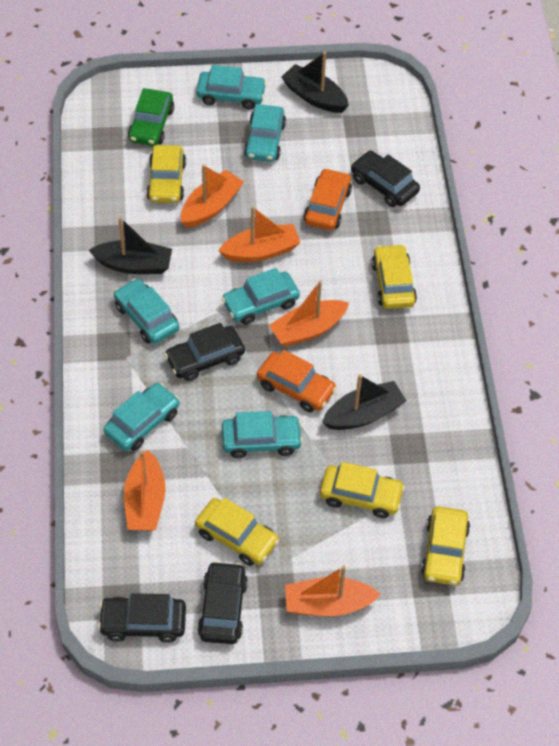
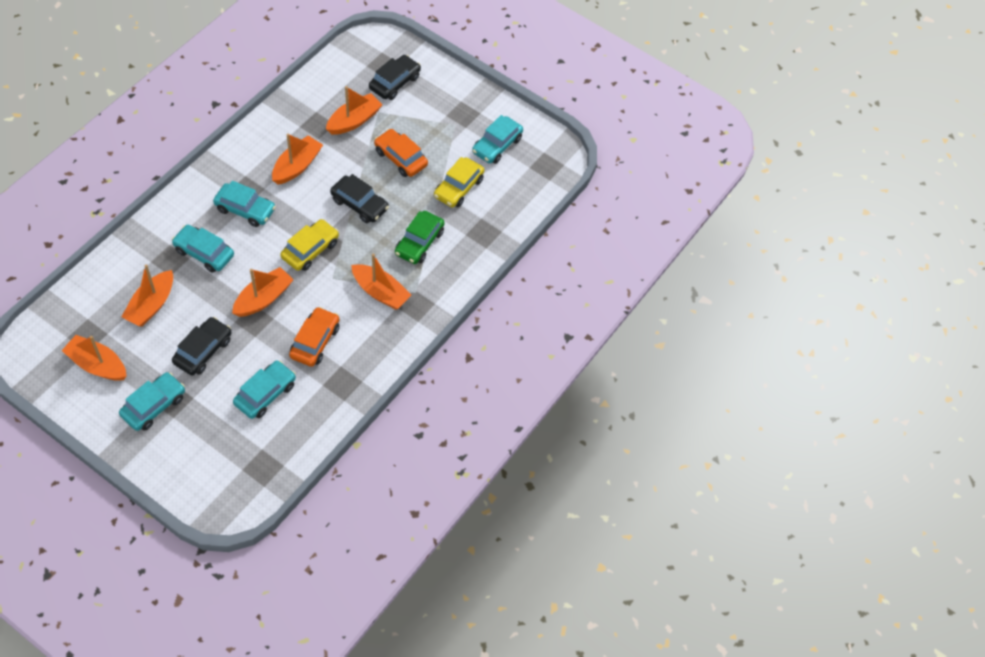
black boat: 3 -> 0
black car: 4 -> 3
orange boat: 5 -> 6
turquoise car: 6 -> 5
yellow car: 5 -> 2

